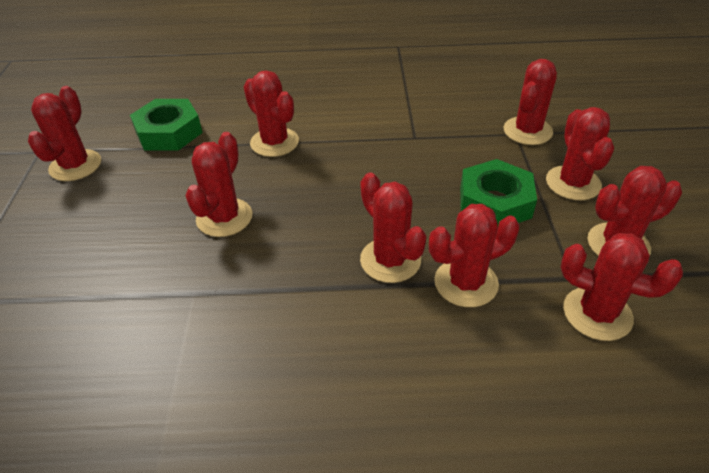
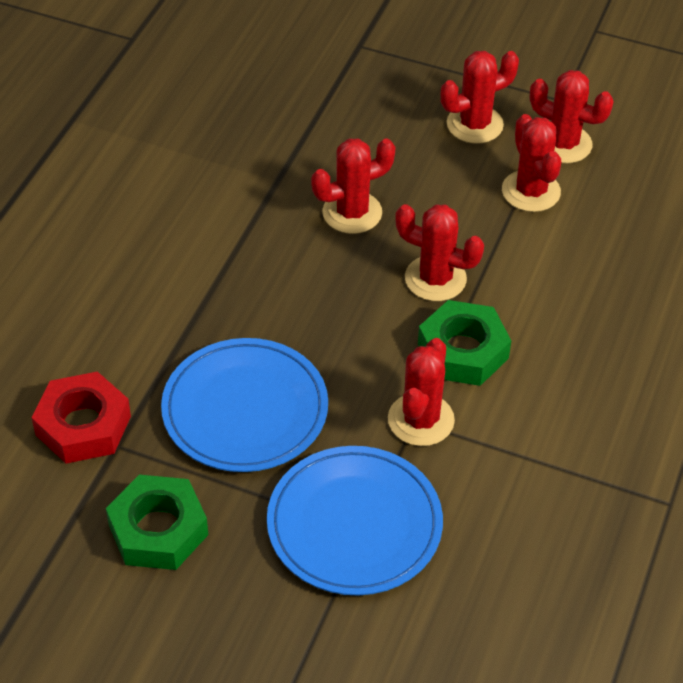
blue plate: 0 -> 2
red cactus: 9 -> 6
red nut: 0 -> 1

